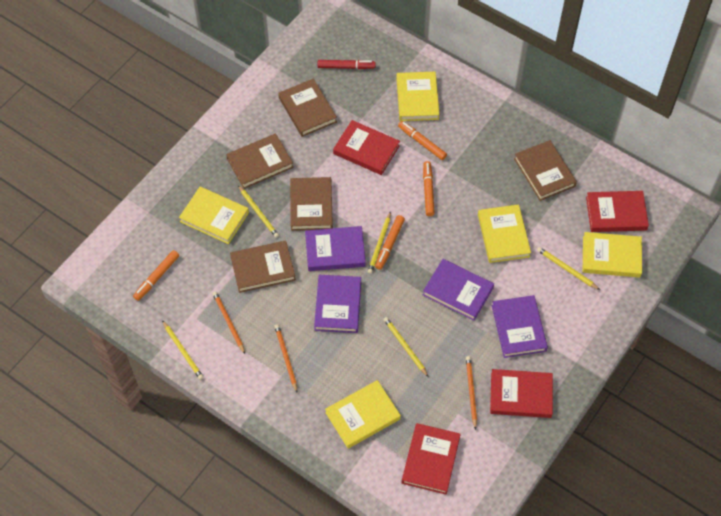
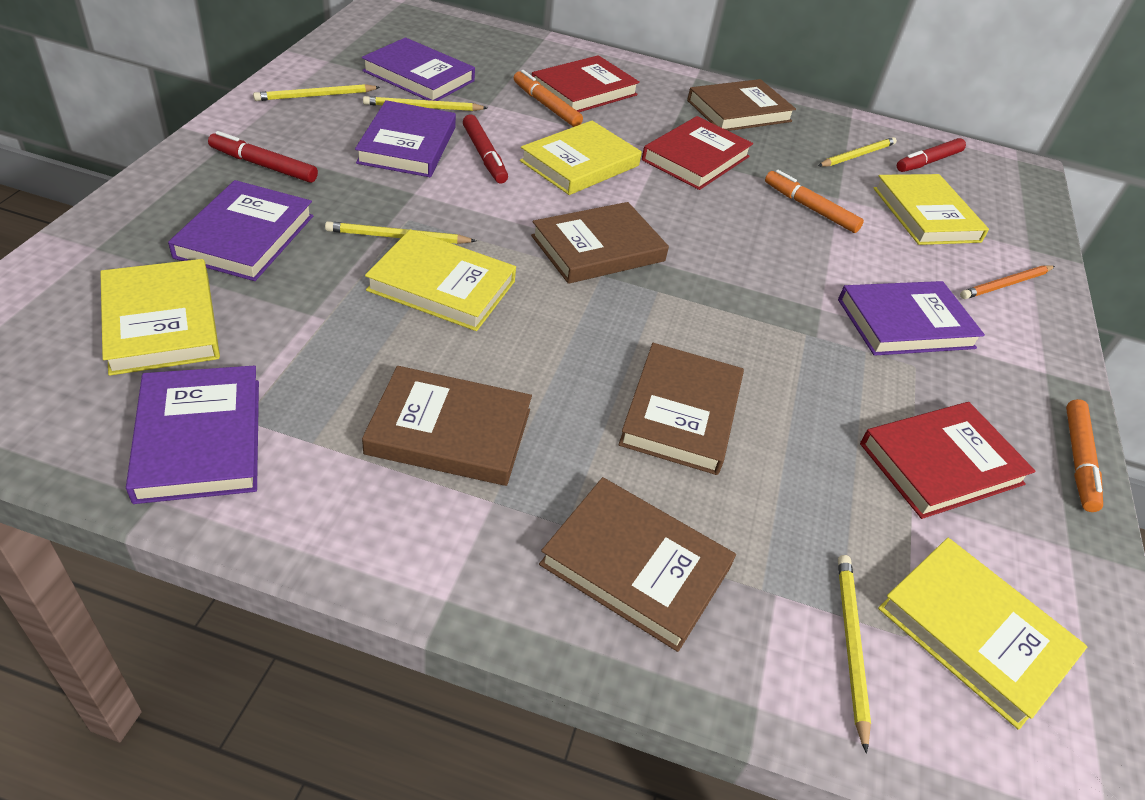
orange marker: 4 -> 3
orange pencil: 3 -> 1
purple book: 4 -> 5
red book: 4 -> 3
red marker: 1 -> 3

